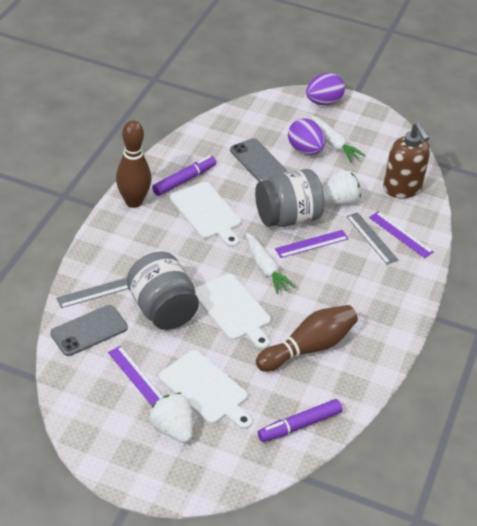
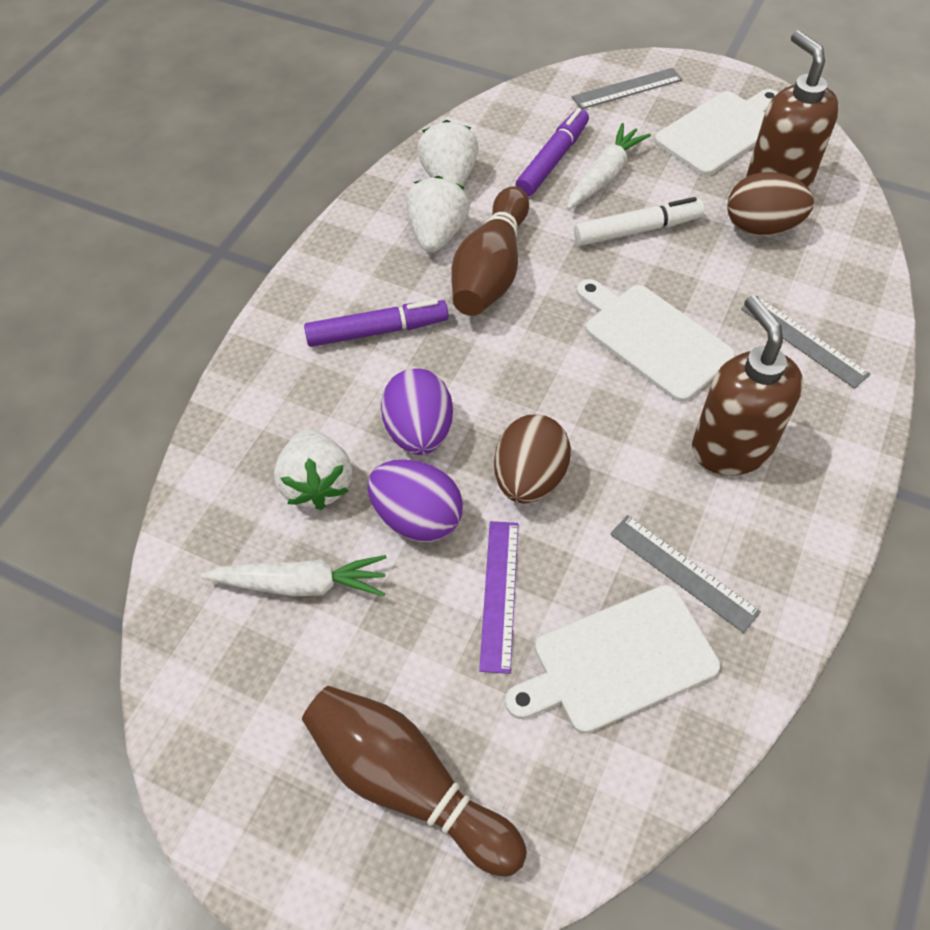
brown egg: 0 -> 2
brown soap dispenser: 1 -> 2
grey jar: 2 -> 0
grey phone: 2 -> 0
grey ruler: 2 -> 3
purple ruler: 3 -> 1
white marker: 0 -> 1
white strawberry: 2 -> 3

